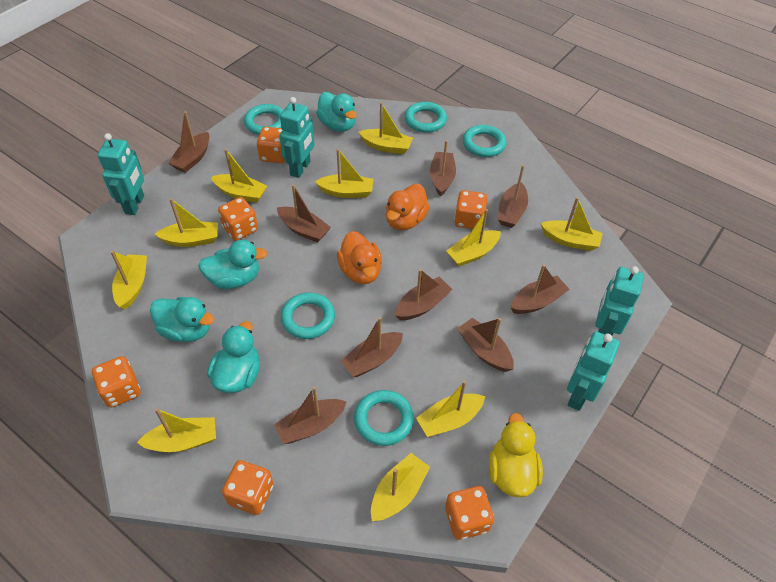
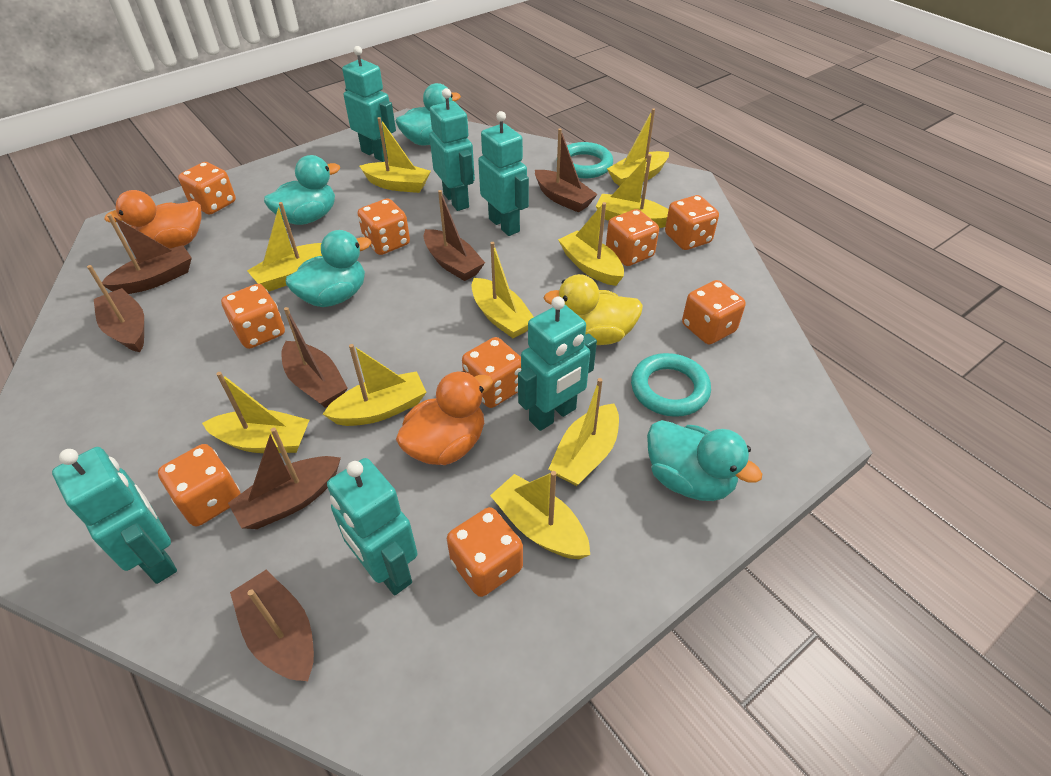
brown boat: 9 -> 7
orange dice: 6 -> 9
turquoise ring: 5 -> 2
turquoise robot: 4 -> 6

